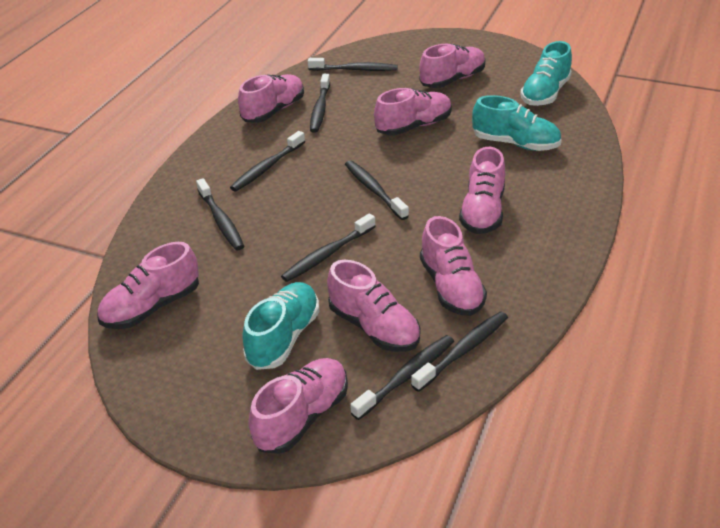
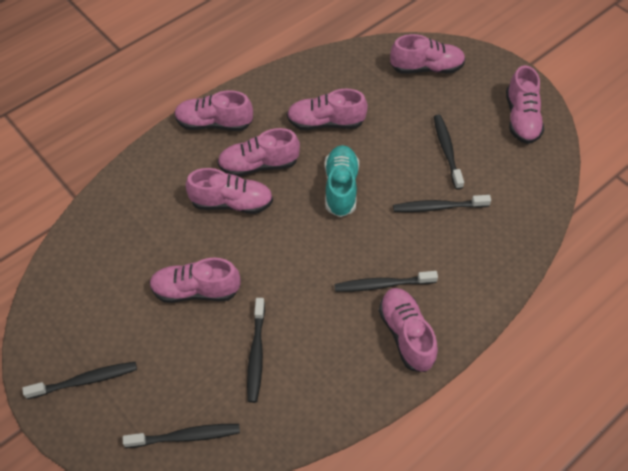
black toothbrush: 8 -> 6
turquoise shoe: 3 -> 1

